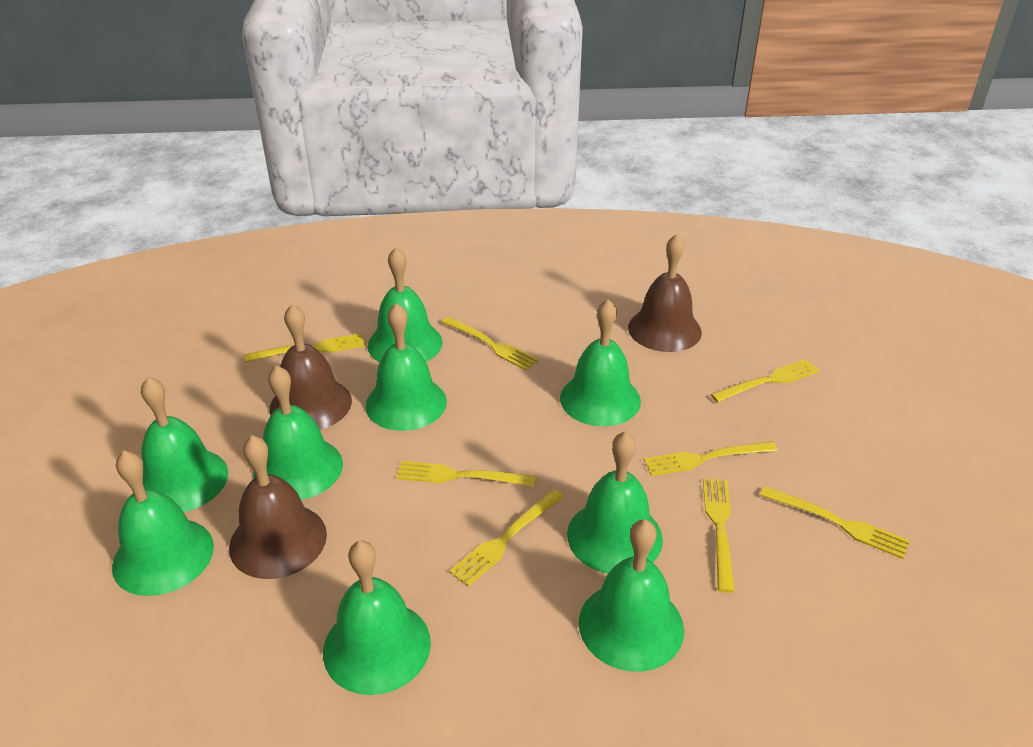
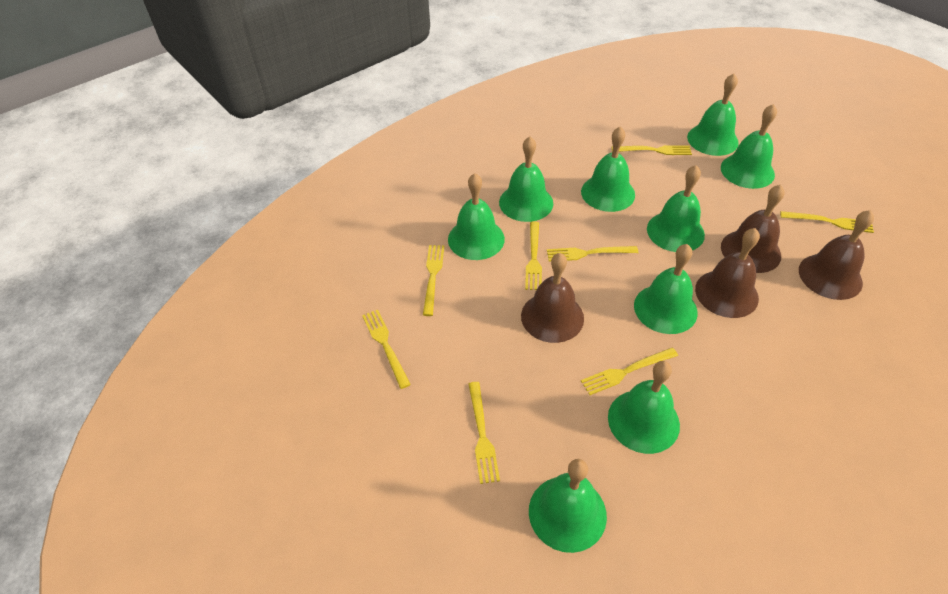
brown bell: 3 -> 4

